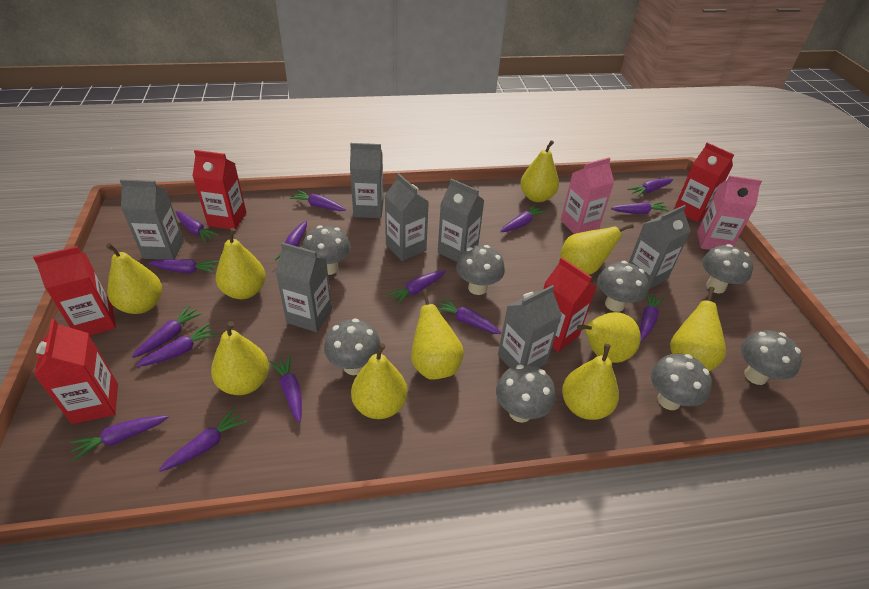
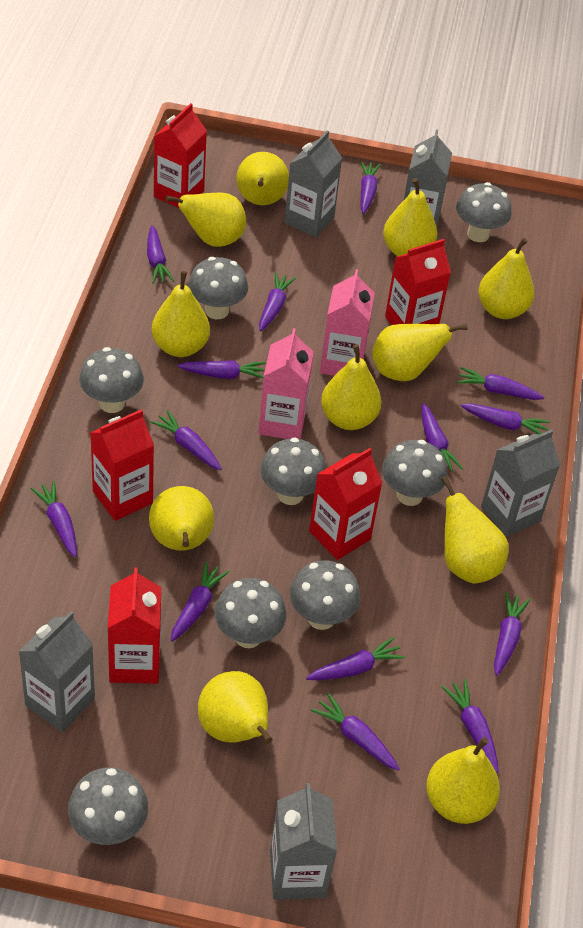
grey carton: 7 -> 5
purple carrot: 15 -> 14
yellow pear: 10 -> 11

